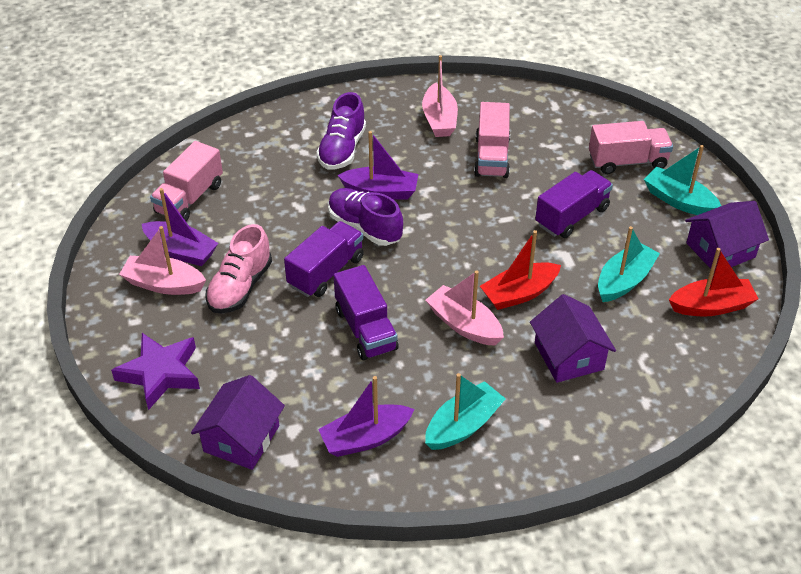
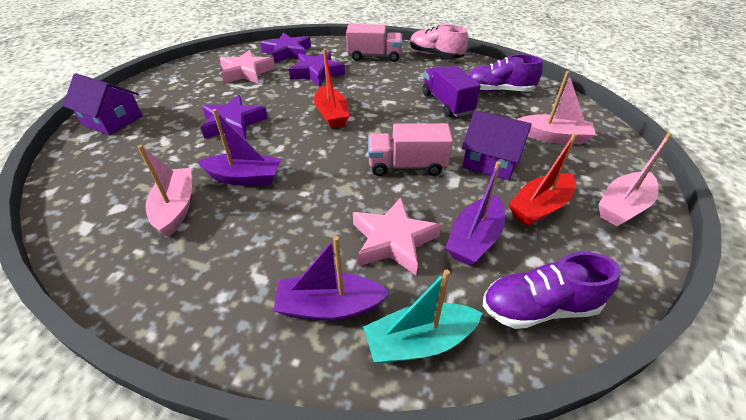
pink star: 0 -> 2
pink truck: 3 -> 2
purple house: 3 -> 2
purple star: 1 -> 3
purple truck: 3 -> 1
turquoise boat: 3 -> 1

